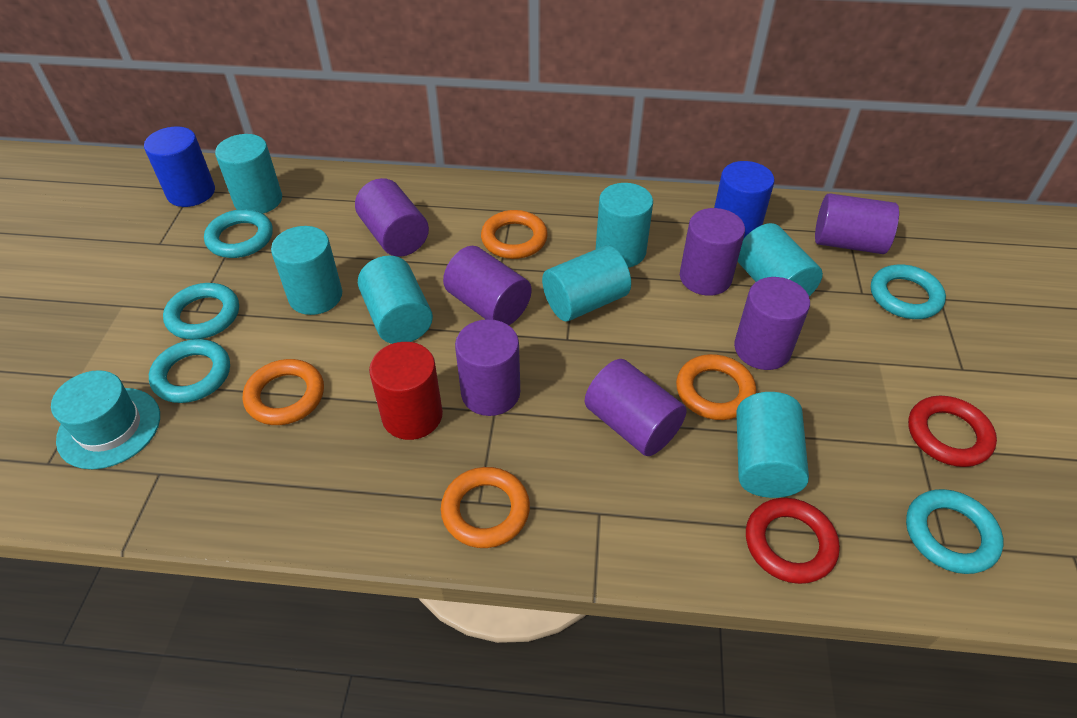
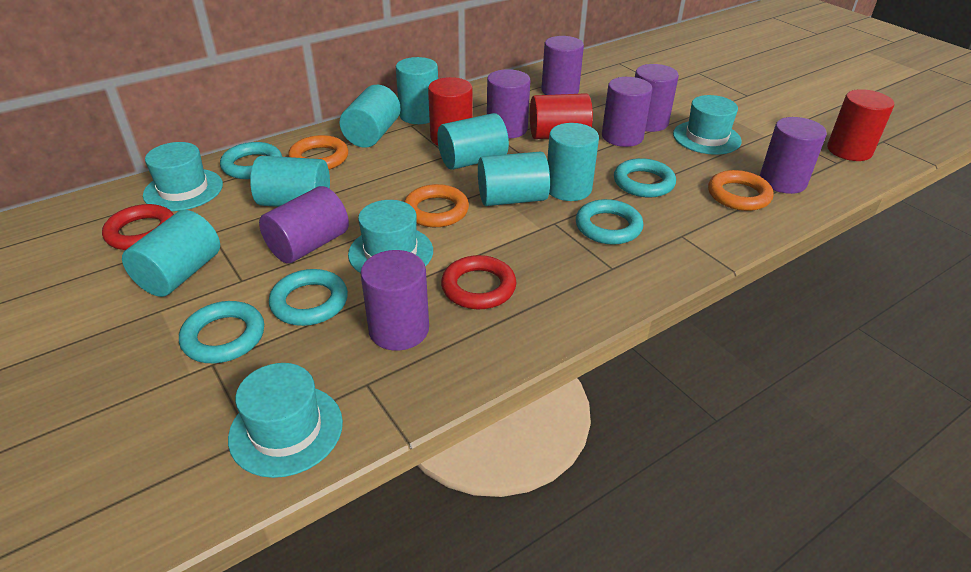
blue cylinder: 2 -> 0
orange ring: 4 -> 3
red cylinder: 1 -> 3
turquoise hat: 1 -> 4

